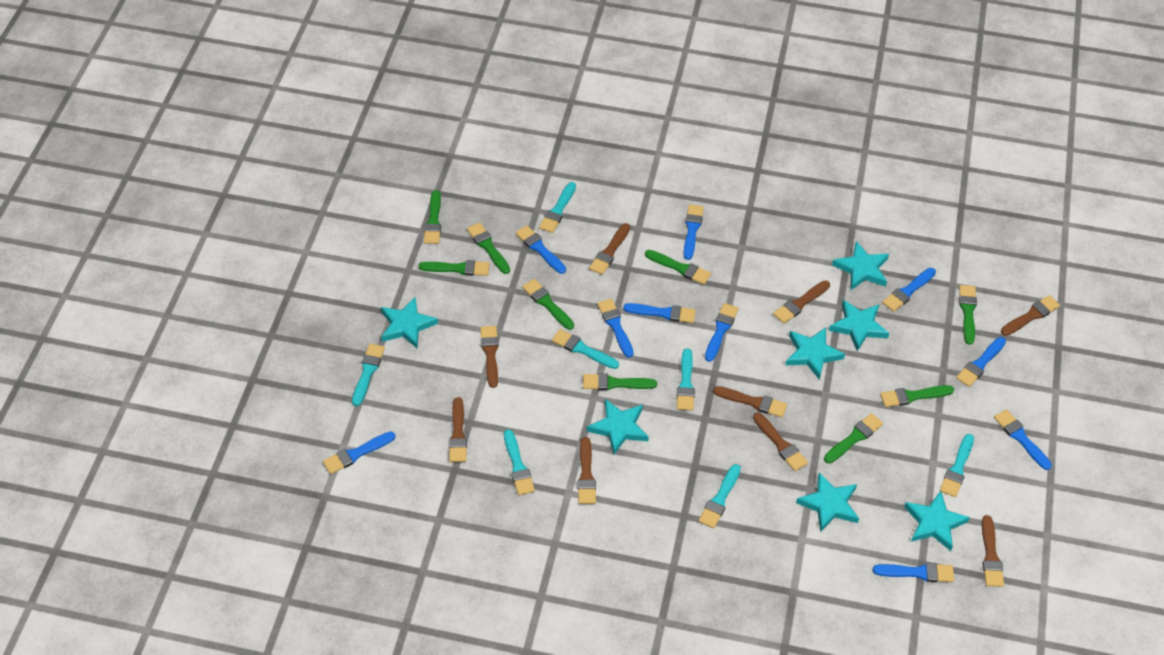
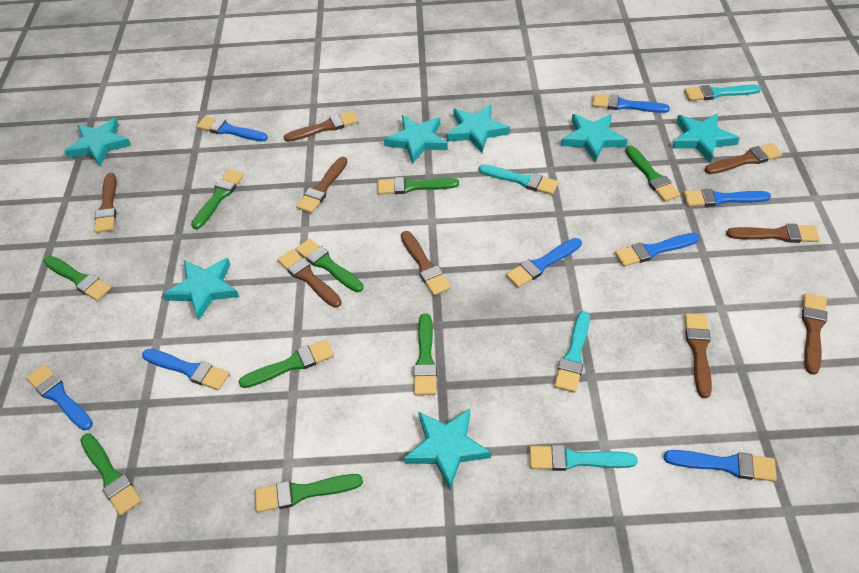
blue brush: 10 -> 8
turquoise brush: 7 -> 4

